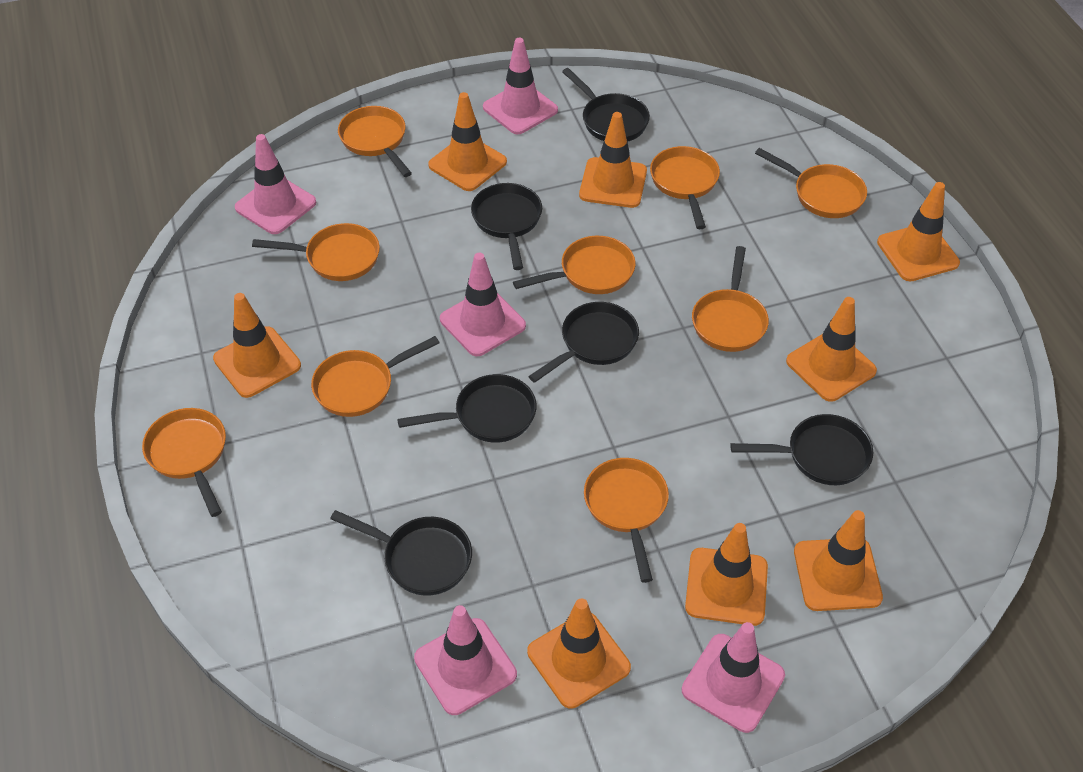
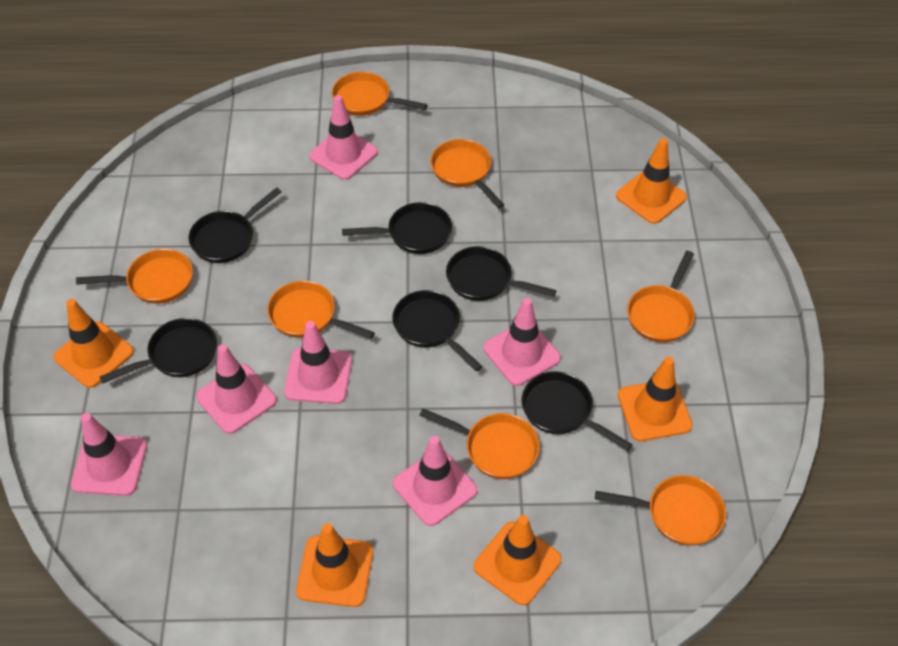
orange pan: 9 -> 7
orange traffic cone: 8 -> 5
pink traffic cone: 5 -> 6

